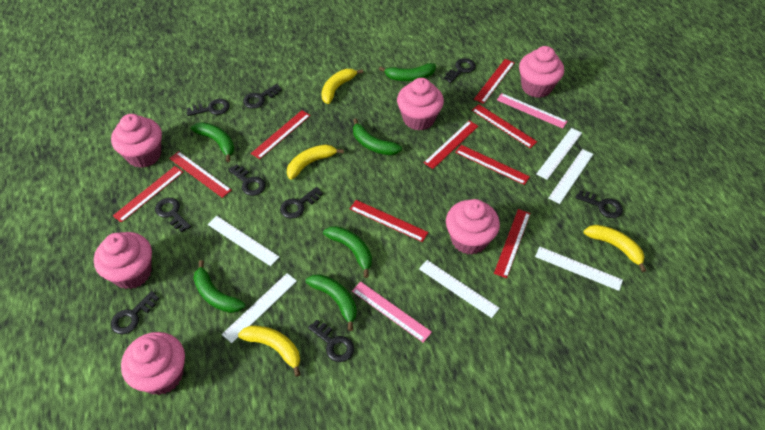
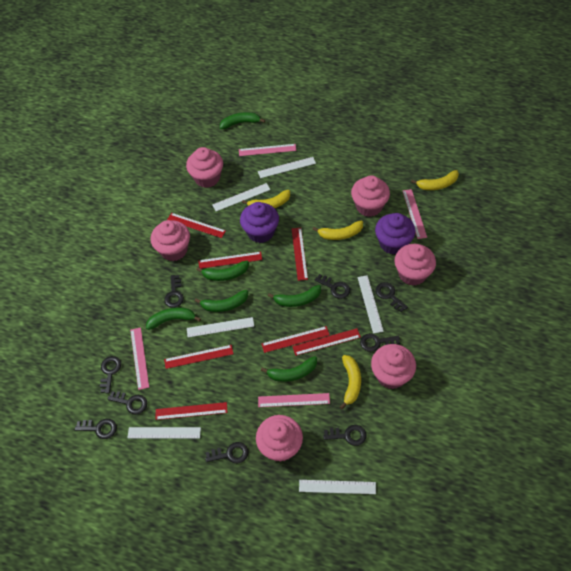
pink ruler: 2 -> 4
purple cupcake: 0 -> 2
red ruler: 9 -> 7

